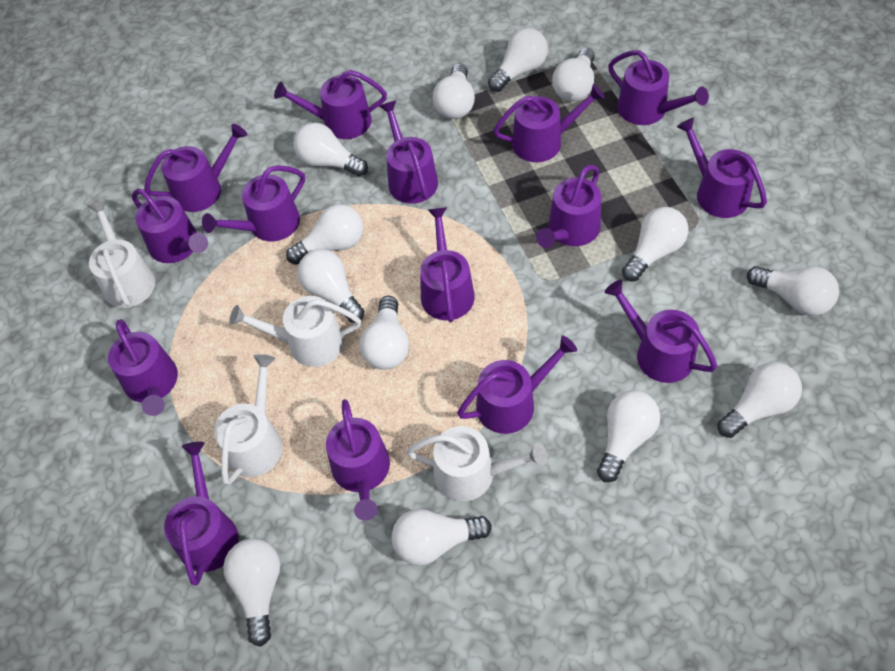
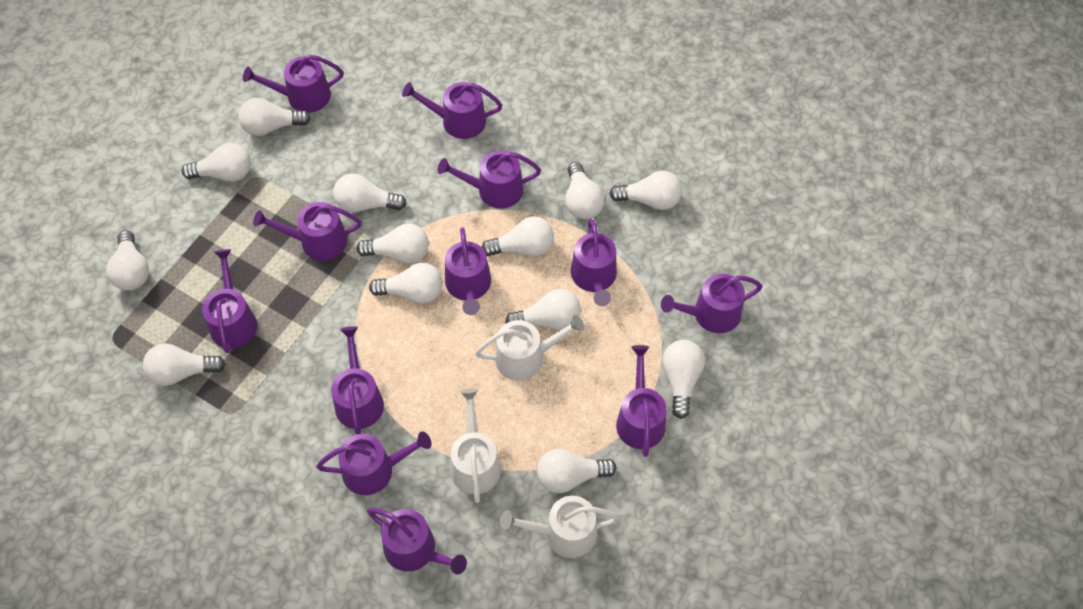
purple watering can: 15 -> 12
white watering can: 4 -> 3

